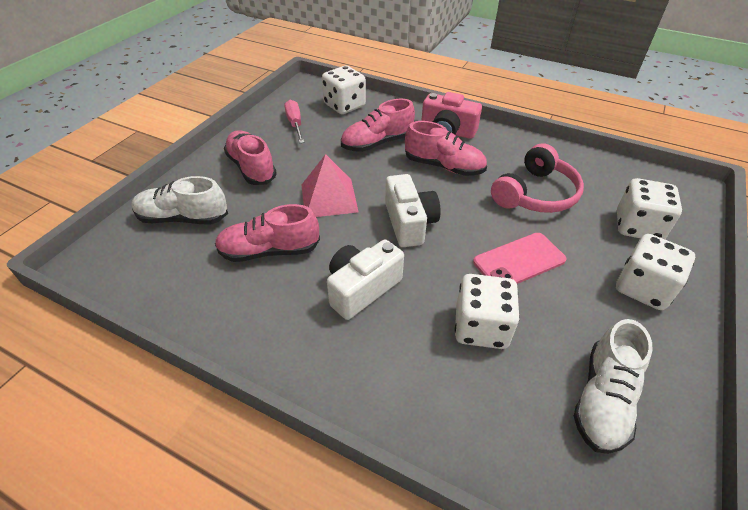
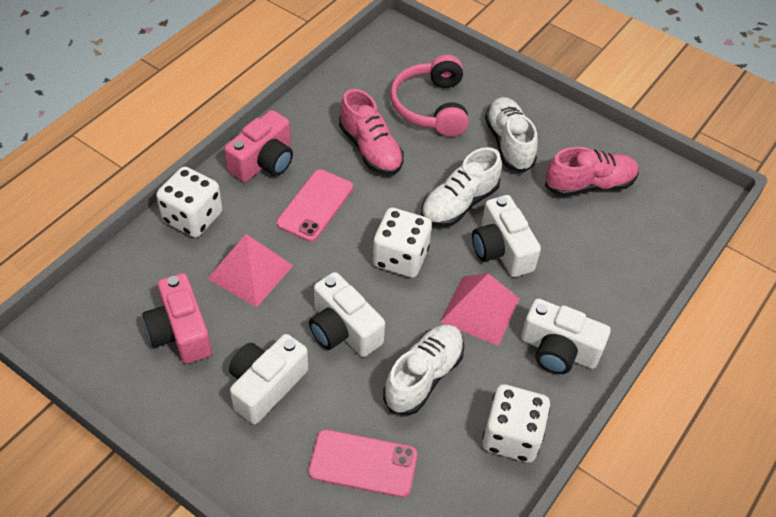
pink camera: 1 -> 2
pink phone: 1 -> 2
pink pyramid: 1 -> 2
pink screwdriver: 1 -> 0
pink shoe: 4 -> 2
white camera: 2 -> 4
white dice: 4 -> 3
white shoe: 2 -> 3

